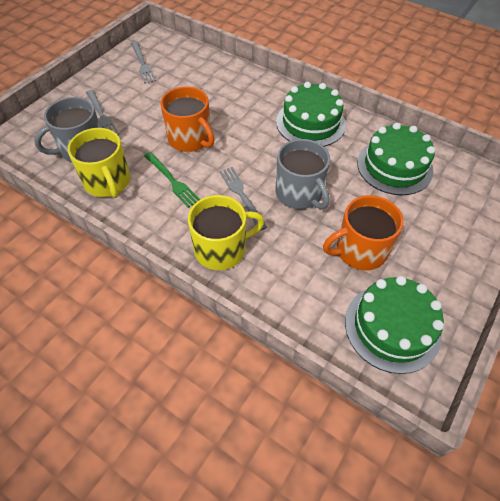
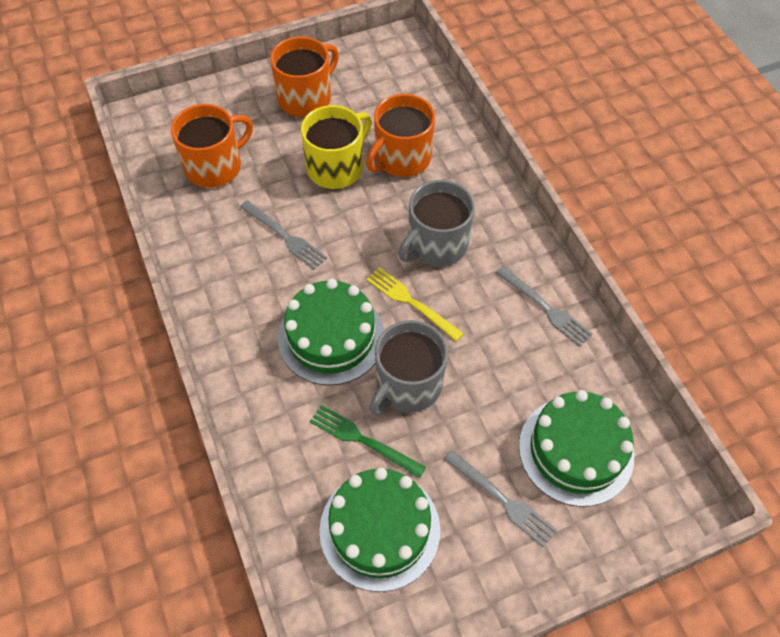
orange mug: 2 -> 3
yellow fork: 0 -> 1
yellow mug: 2 -> 1

